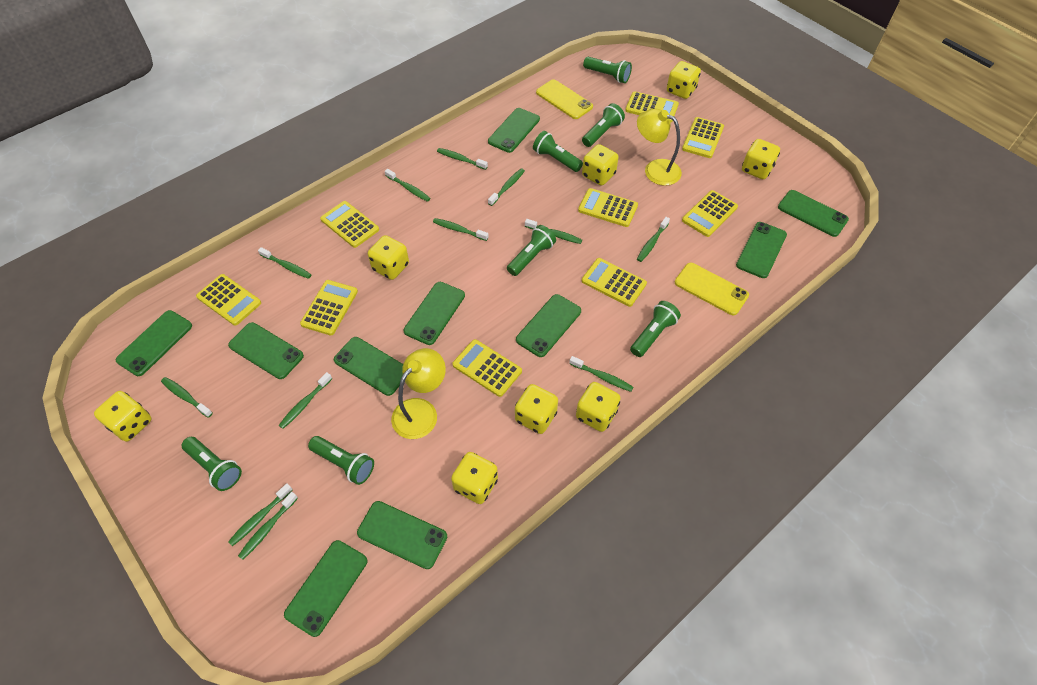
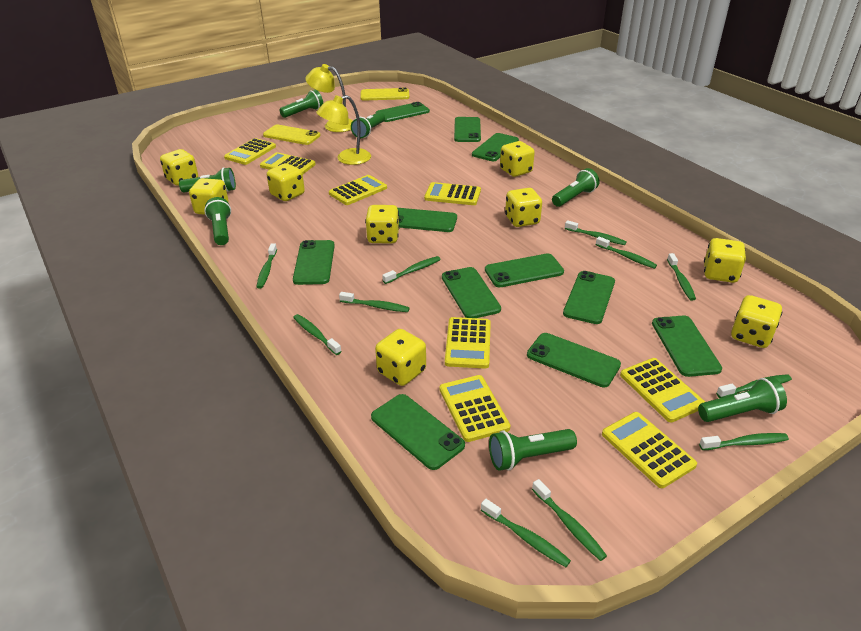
green phone: 10 -> 11
green toothbrush: 12 -> 11
yellow calculator: 9 -> 8
yellow dice: 8 -> 9

